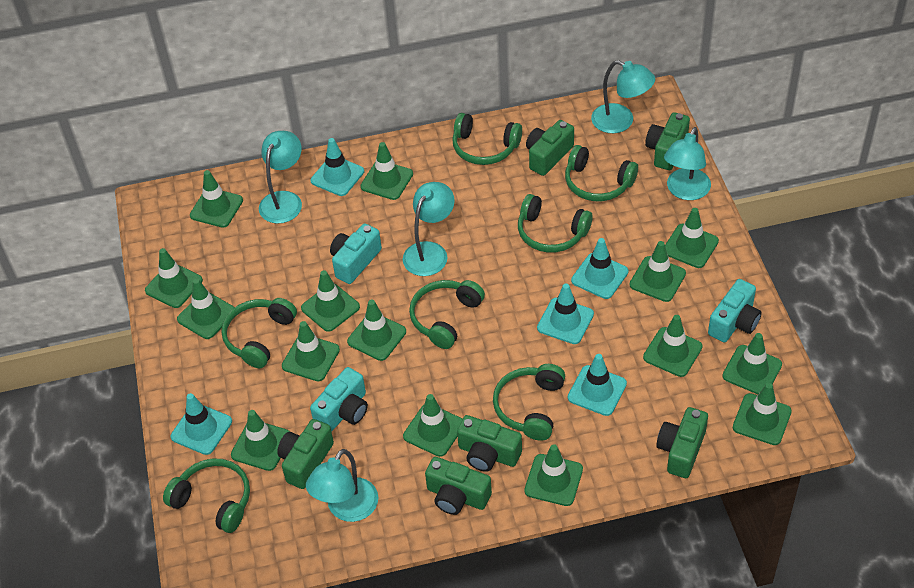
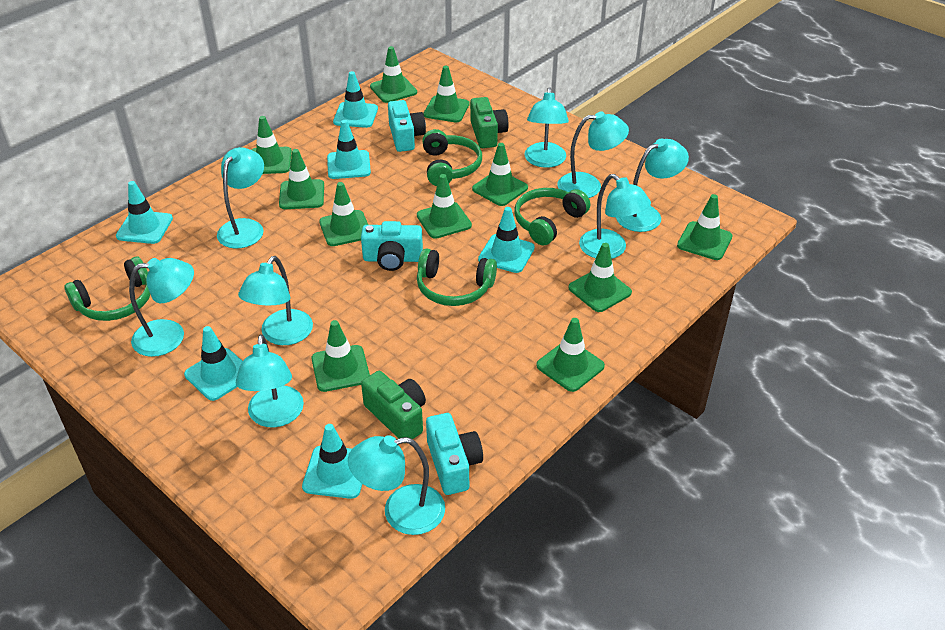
green camera: 6 -> 2
green headphones: 7 -> 4
green traffic cone: 15 -> 11
turquoise lamp: 5 -> 9
turquoise traffic cone: 5 -> 6

